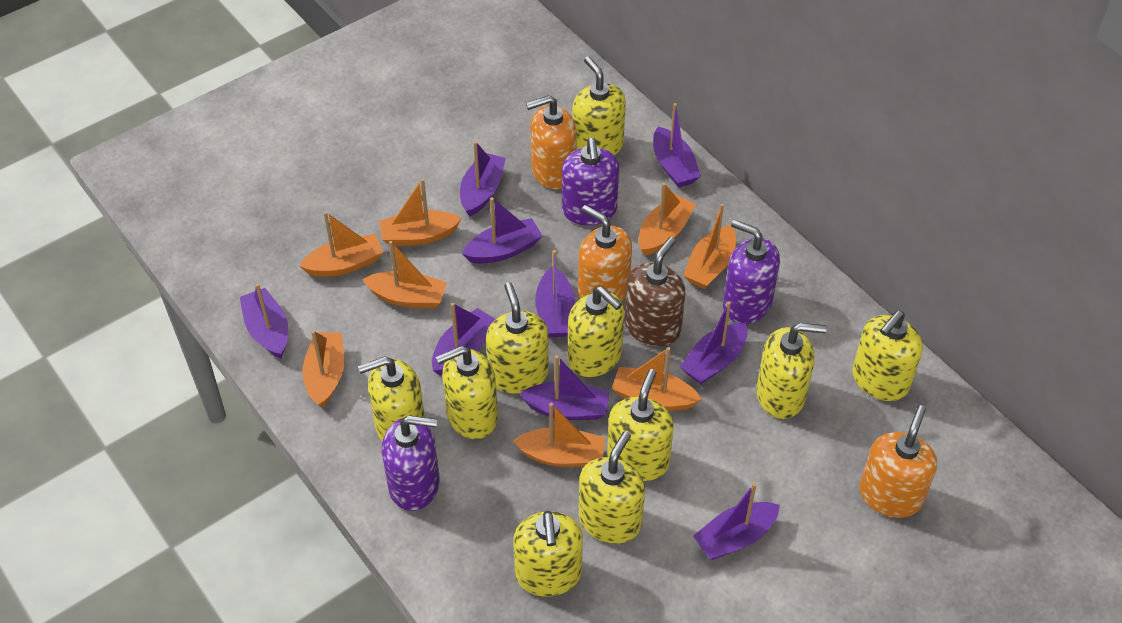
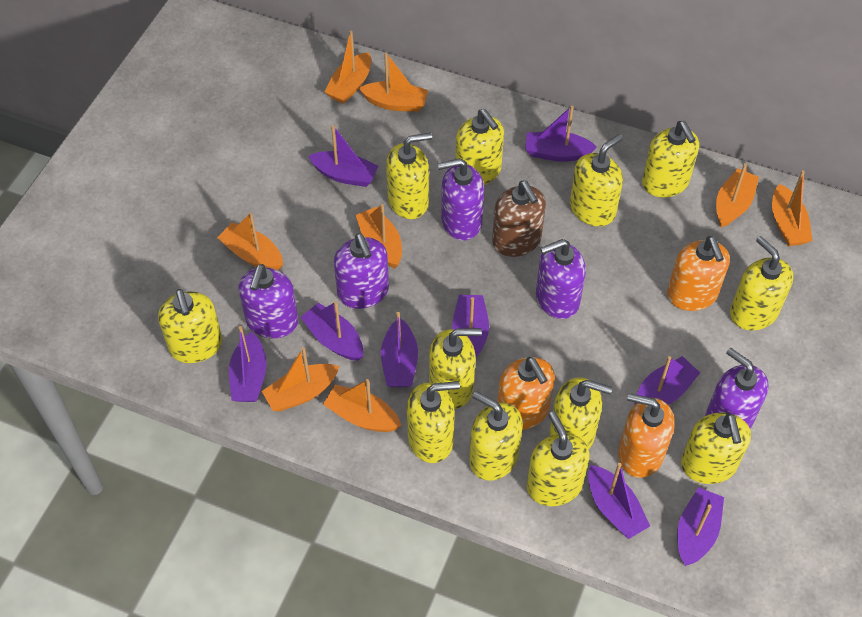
purple soap dispenser: 3 -> 5
yellow soap dispenser: 10 -> 12

